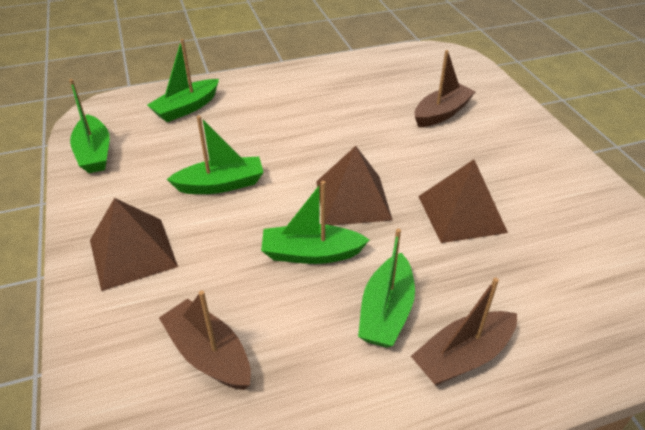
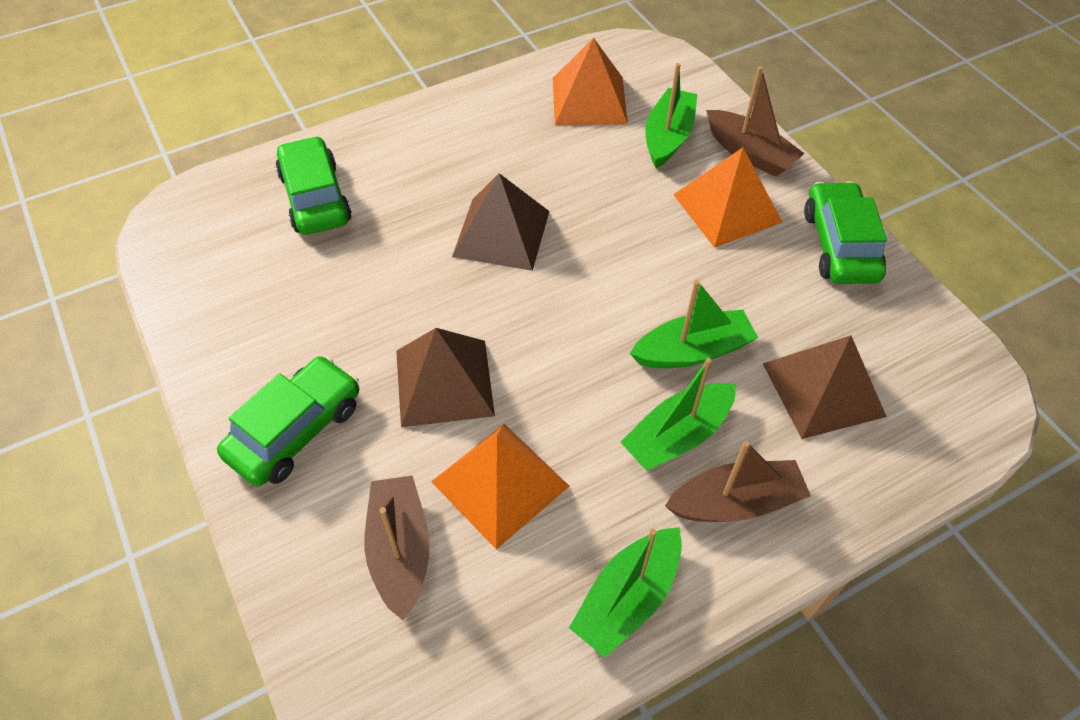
green boat: 5 -> 4
green car: 0 -> 3
orange pyramid: 0 -> 3

